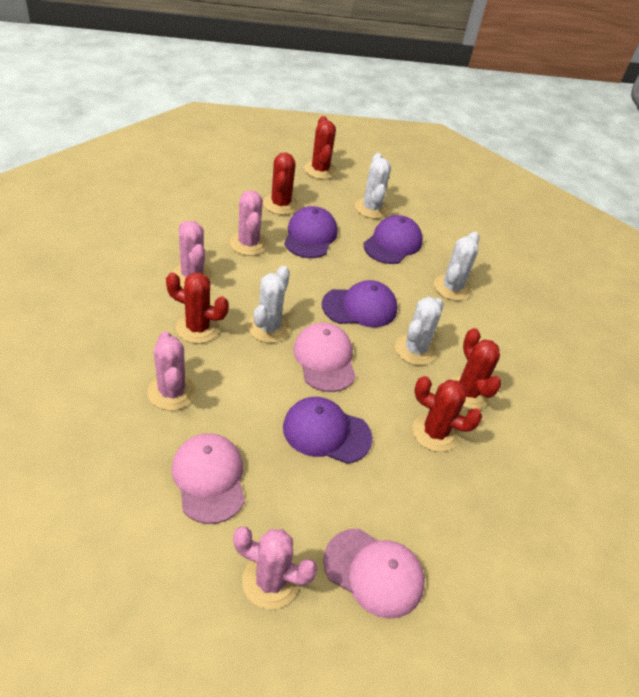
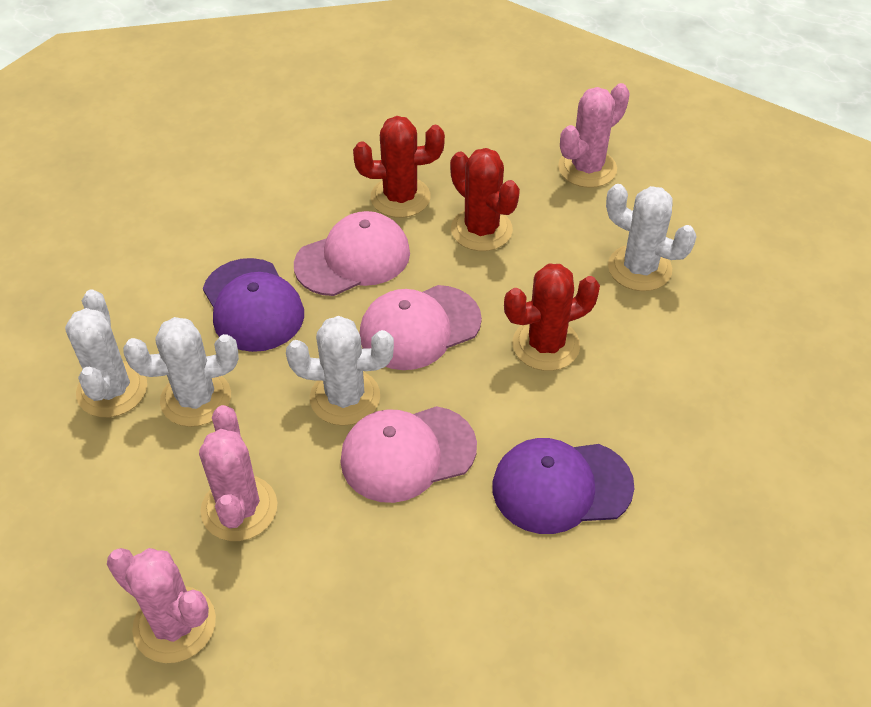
pink cactus: 4 -> 3
purple cap: 4 -> 2
red cactus: 5 -> 3

